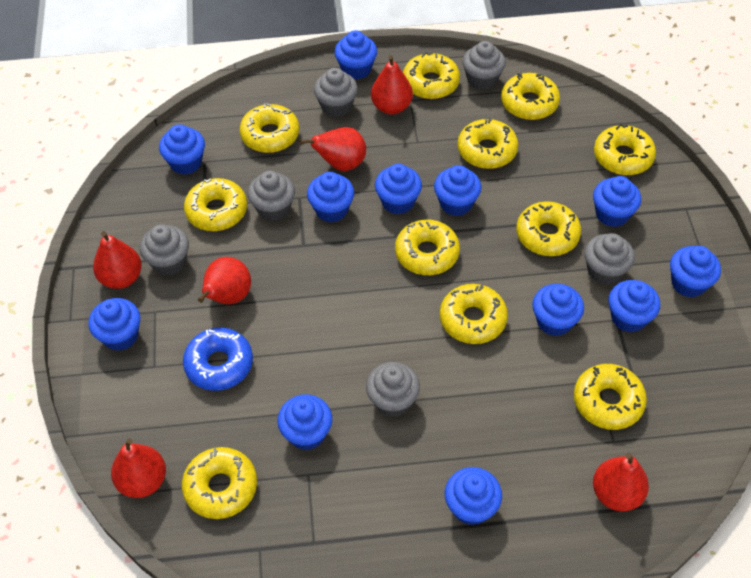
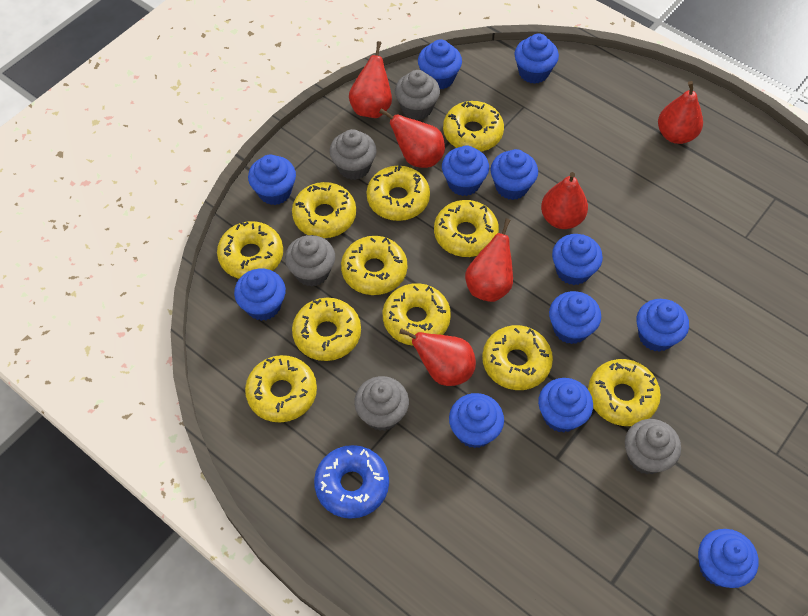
grey cupcake: 6 -> 5

